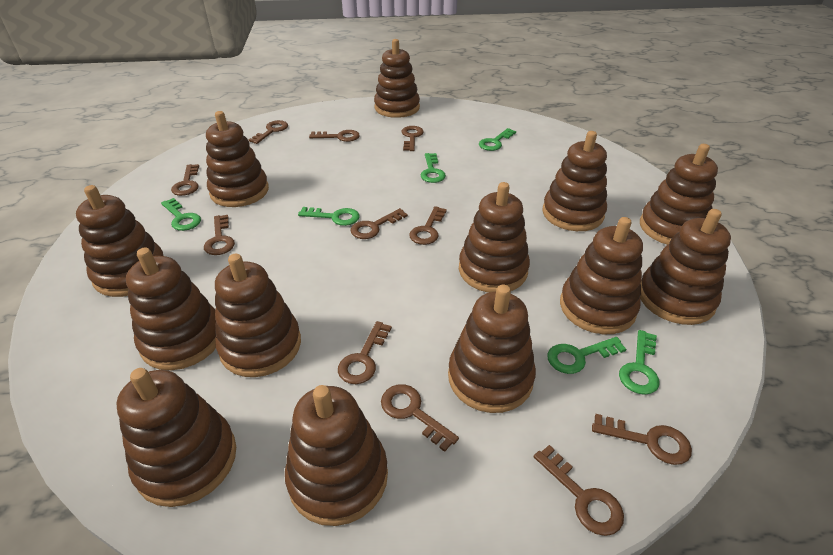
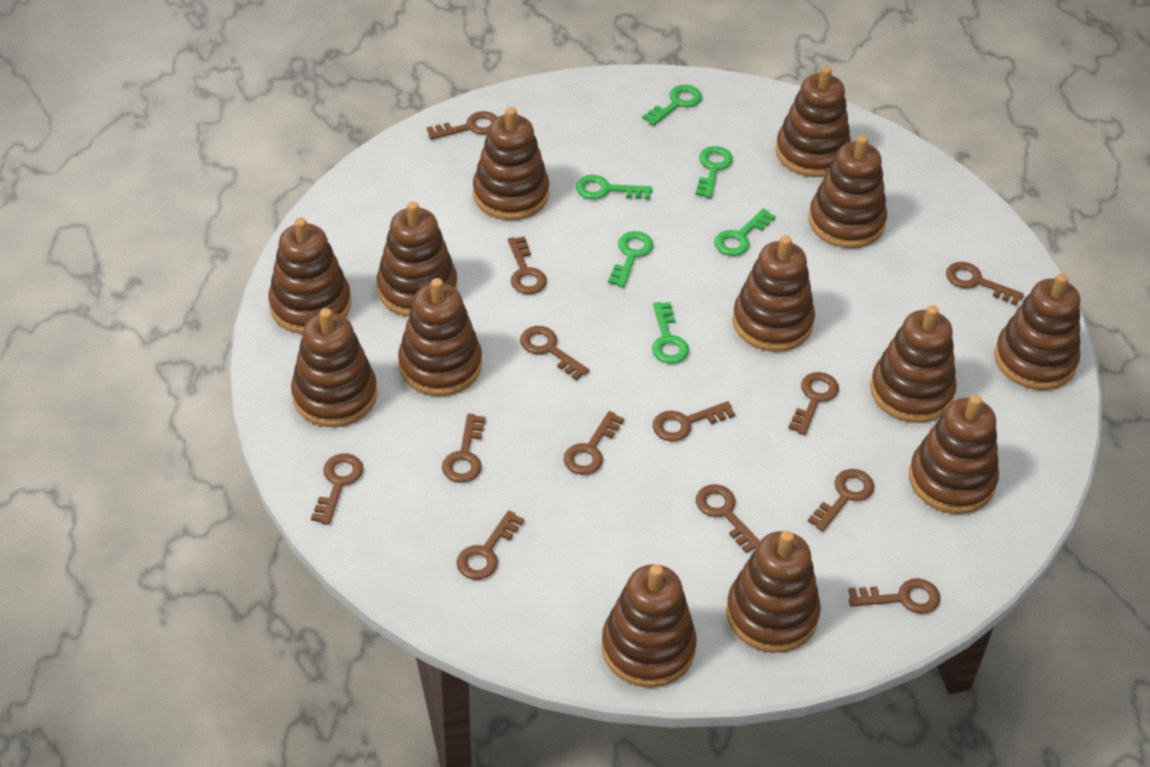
brown key: 11 -> 13

